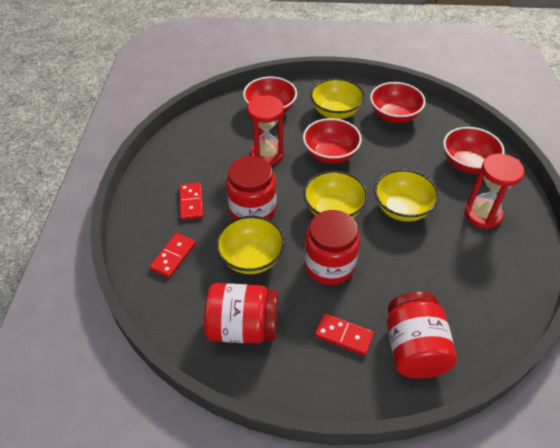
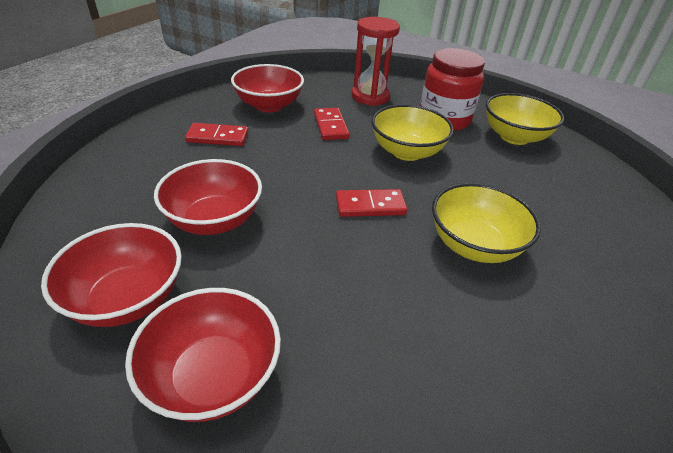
red hourglass: 2 -> 1
red jar: 4 -> 1
yellow bowl: 4 -> 3

